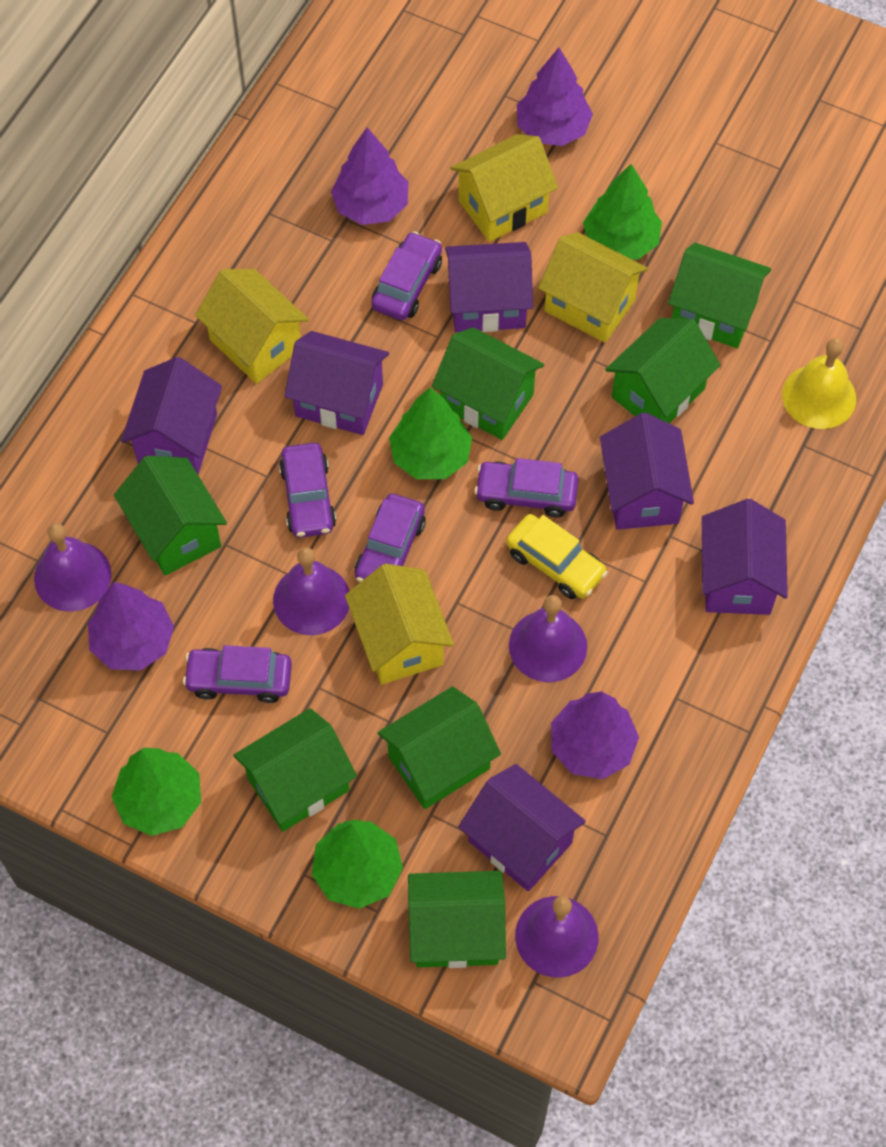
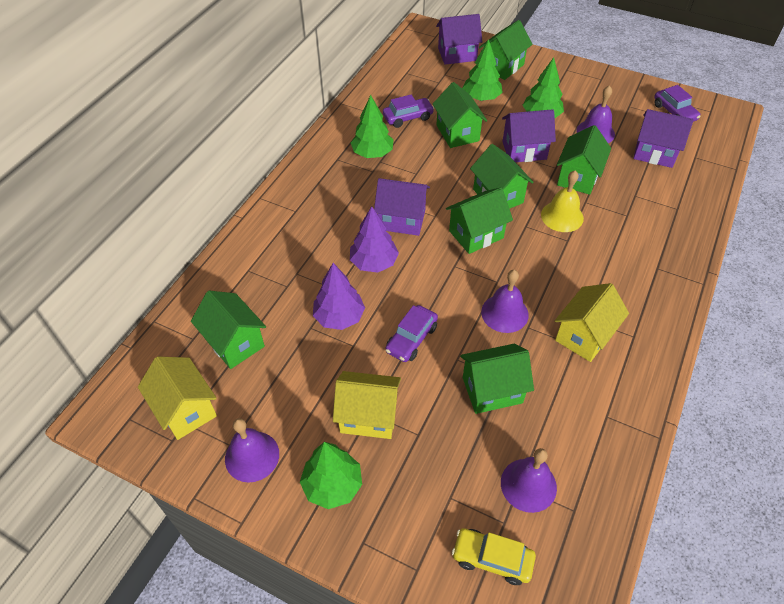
purple car: 5 -> 3
purple house: 6 -> 4
purple tree: 4 -> 2
yellow house: 4 -> 3

